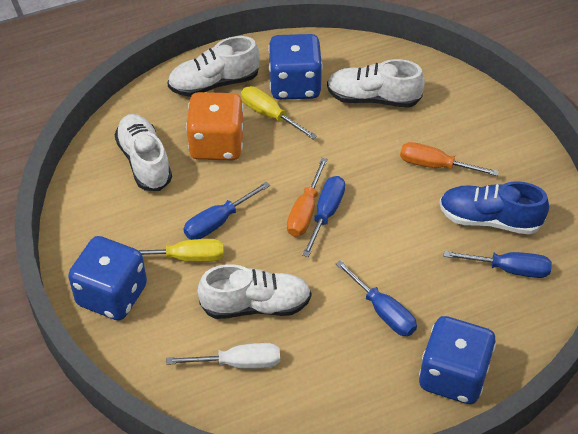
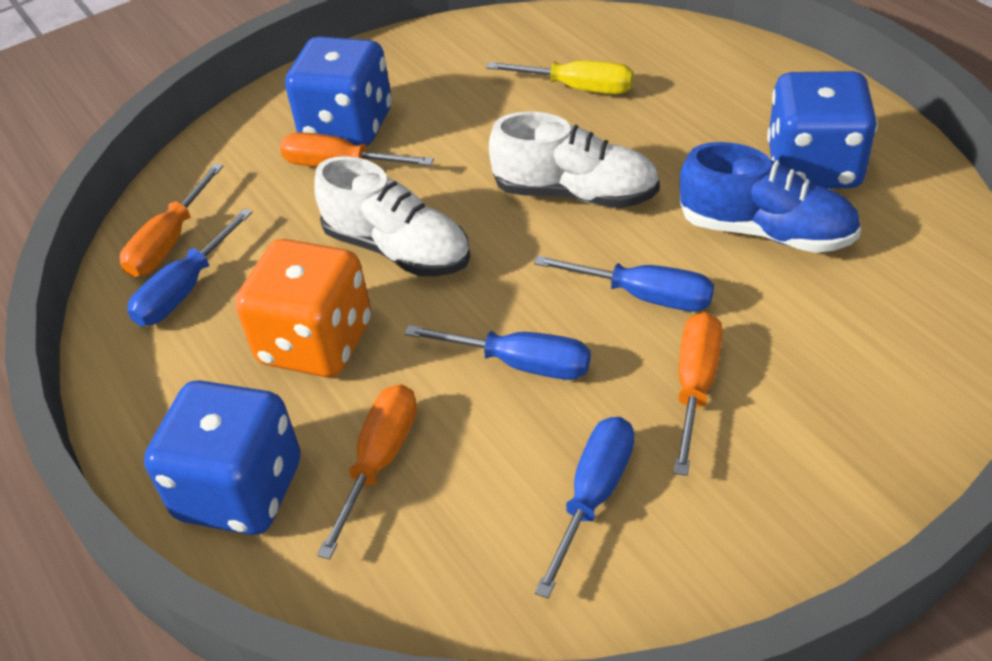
orange screwdriver: 2 -> 4
white screwdriver: 1 -> 0
white shoe: 4 -> 2
yellow screwdriver: 2 -> 1

